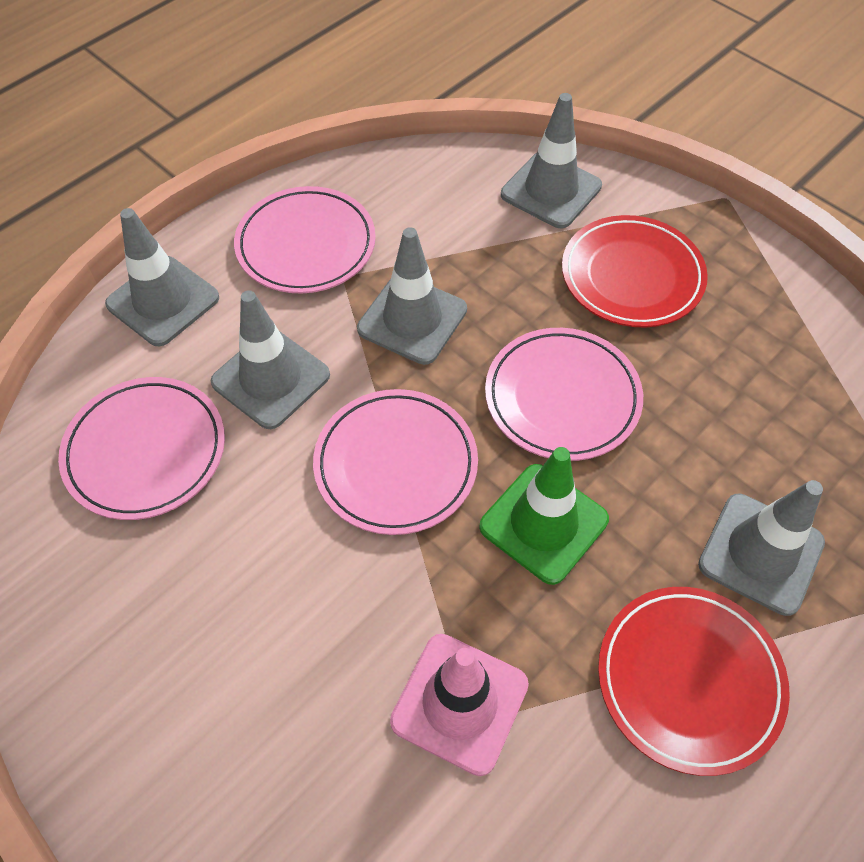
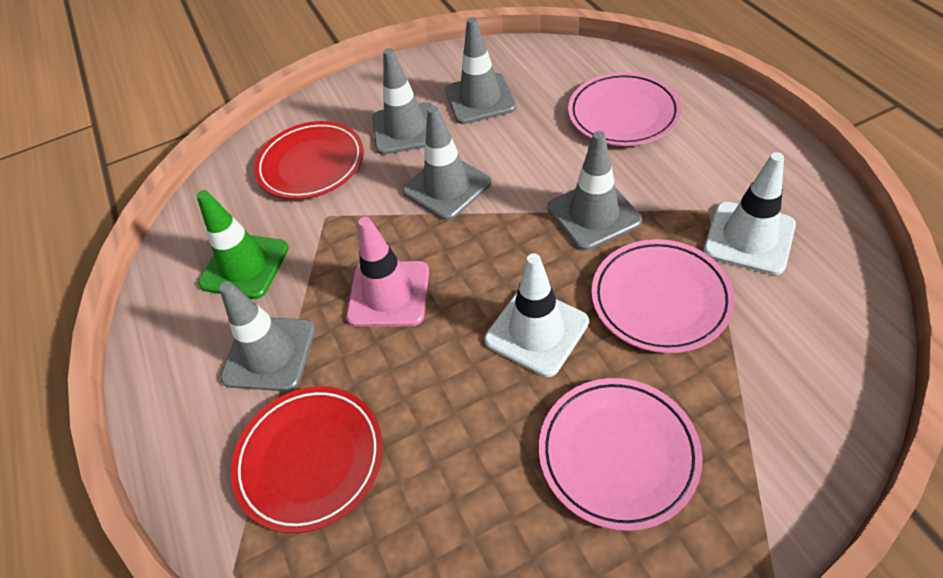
pink plate: 4 -> 3
white traffic cone: 0 -> 2

